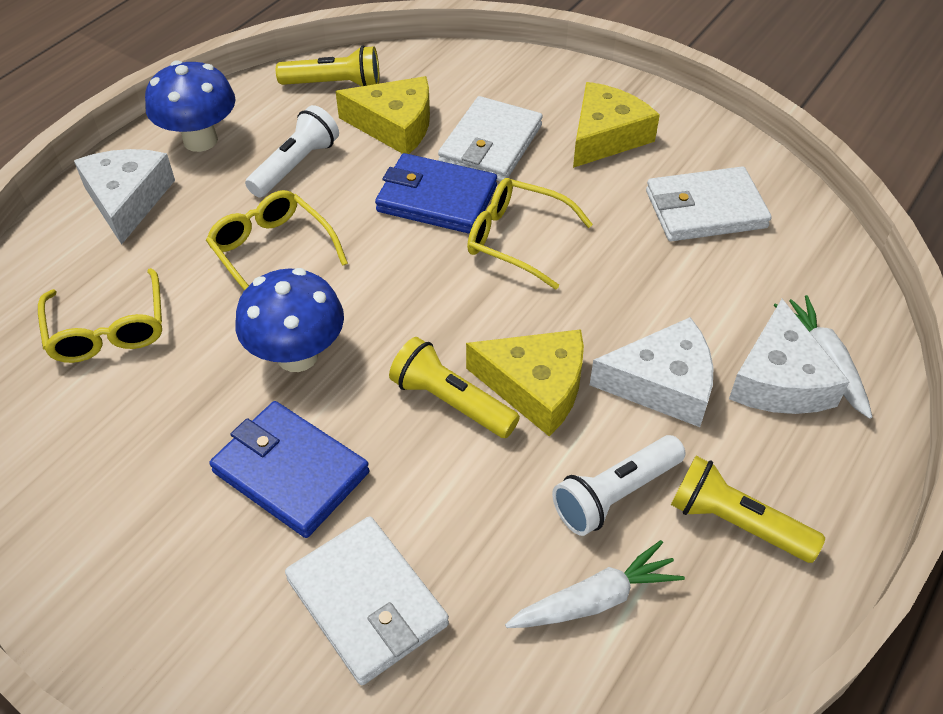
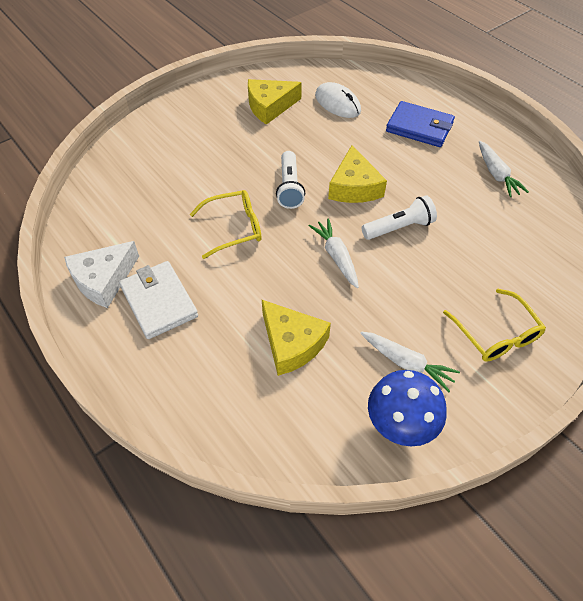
blue mushroom: 2 -> 1
blue wallet: 2 -> 1
white carrot: 2 -> 3
white cheese: 3 -> 1
white mouse: 0 -> 1
white wallet: 3 -> 1
yellow flashlight: 3 -> 0
yellow glasses: 3 -> 2

